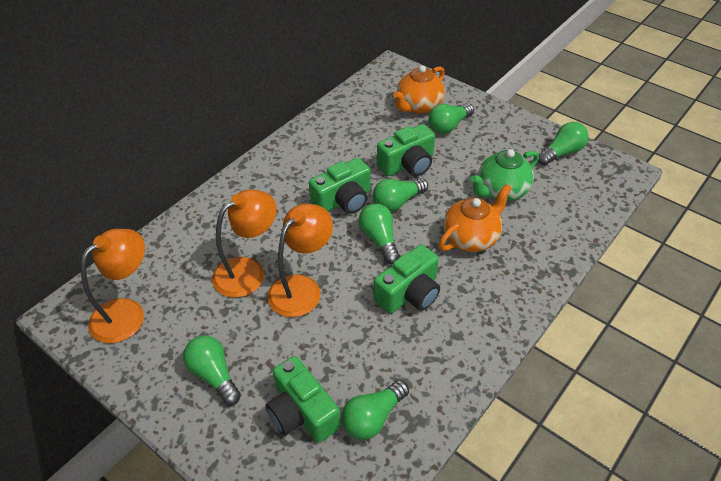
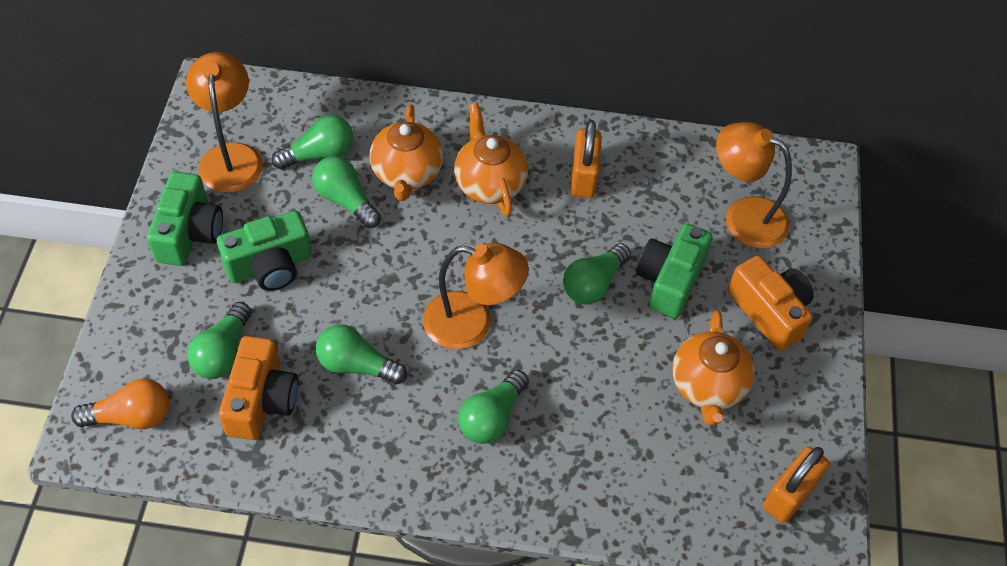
green camera: 4 -> 3
green teapot: 1 -> 0
orange camera: 0 -> 2
orange light bulb: 0 -> 1
orange padlock: 0 -> 2
orange teapot: 2 -> 3

